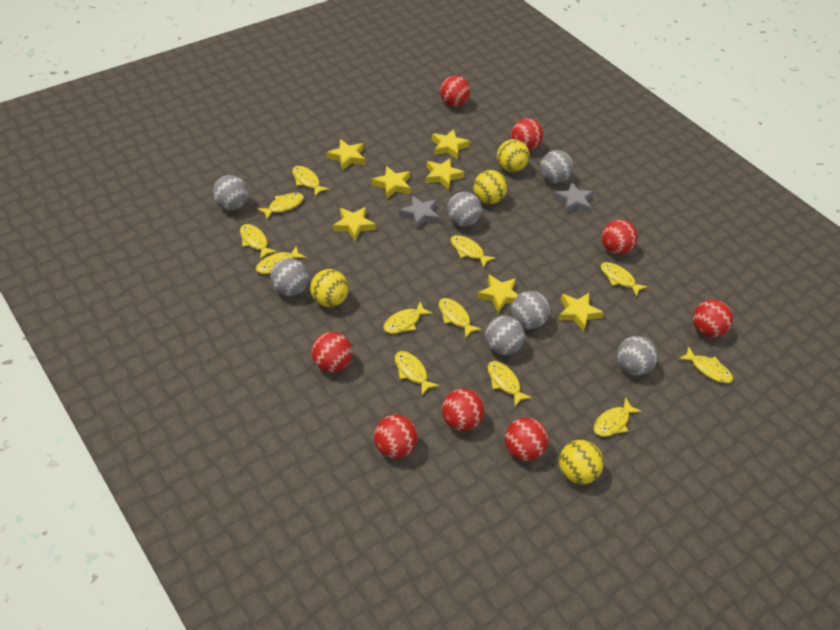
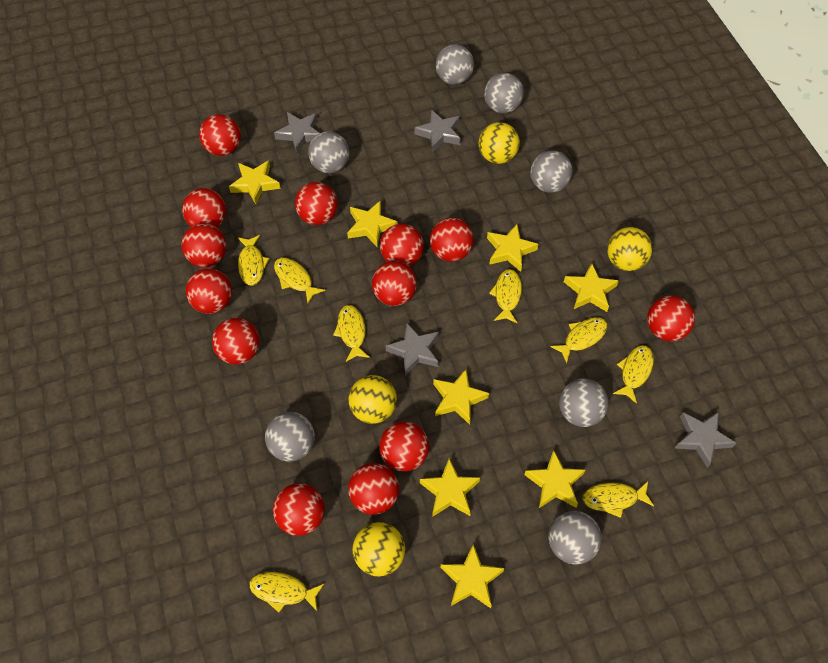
grey star: 2 -> 4
red ball: 8 -> 13
yellow fish: 12 -> 8
yellow star: 7 -> 8

